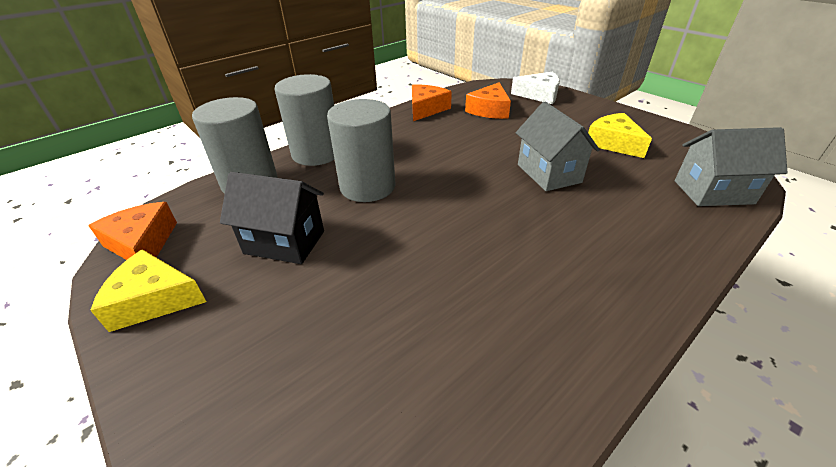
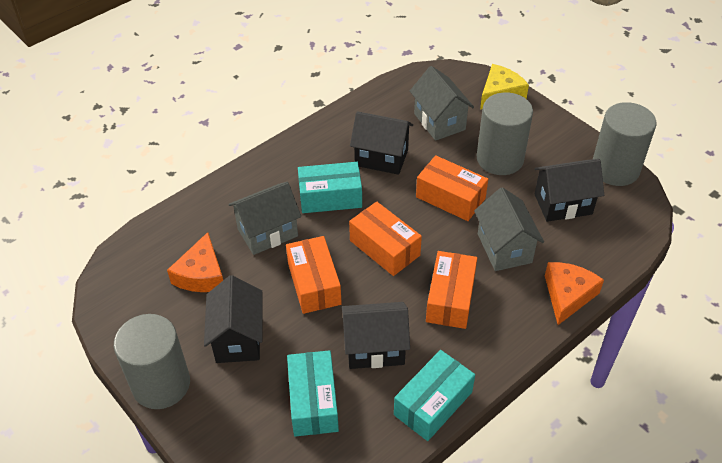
black house: 1 -> 4
grey house: 2 -> 3
orange box: 0 -> 4
orange cheese: 3 -> 2
turquoise box: 0 -> 3
white cheese: 1 -> 0
yellow cheese: 2 -> 1

